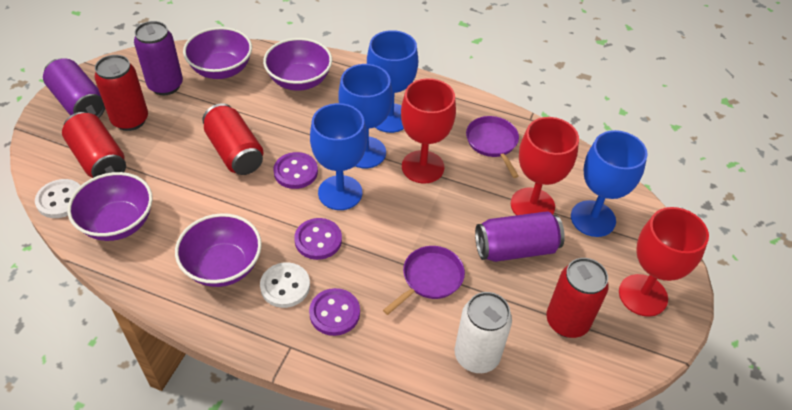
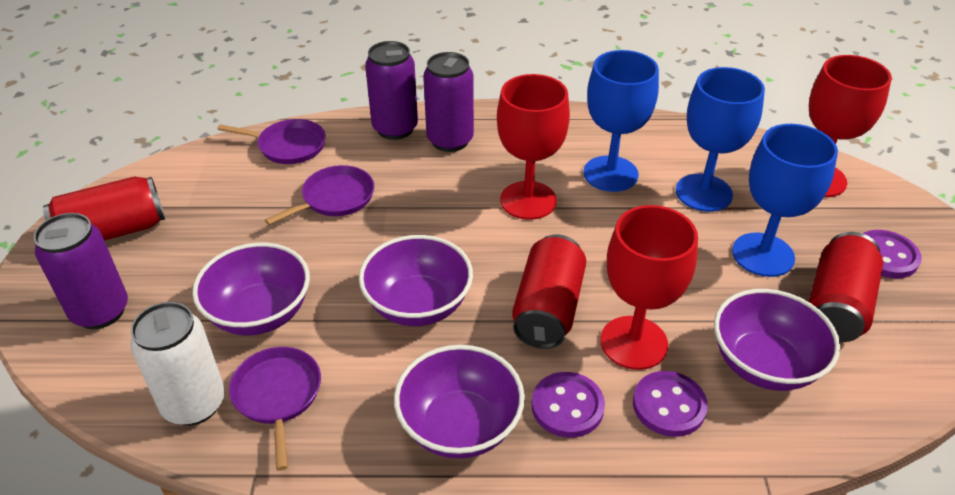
blue goblet: 4 -> 3
purple pan: 2 -> 3
red can: 4 -> 3
white button: 2 -> 0

